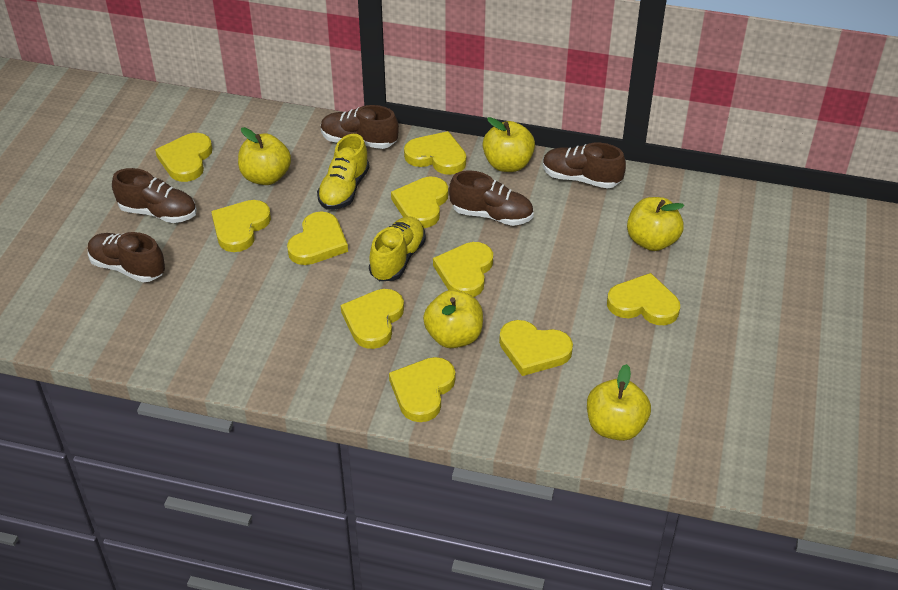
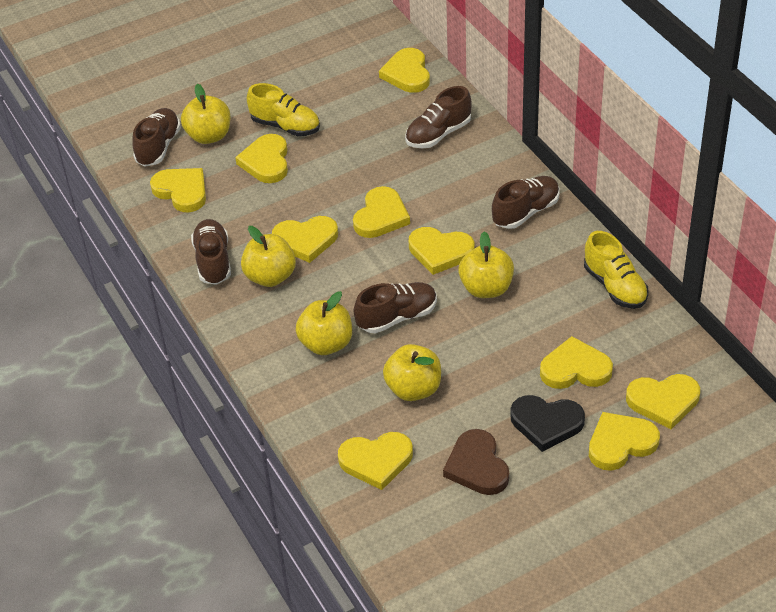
black heart: 0 -> 1
brown heart: 0 -> 1

